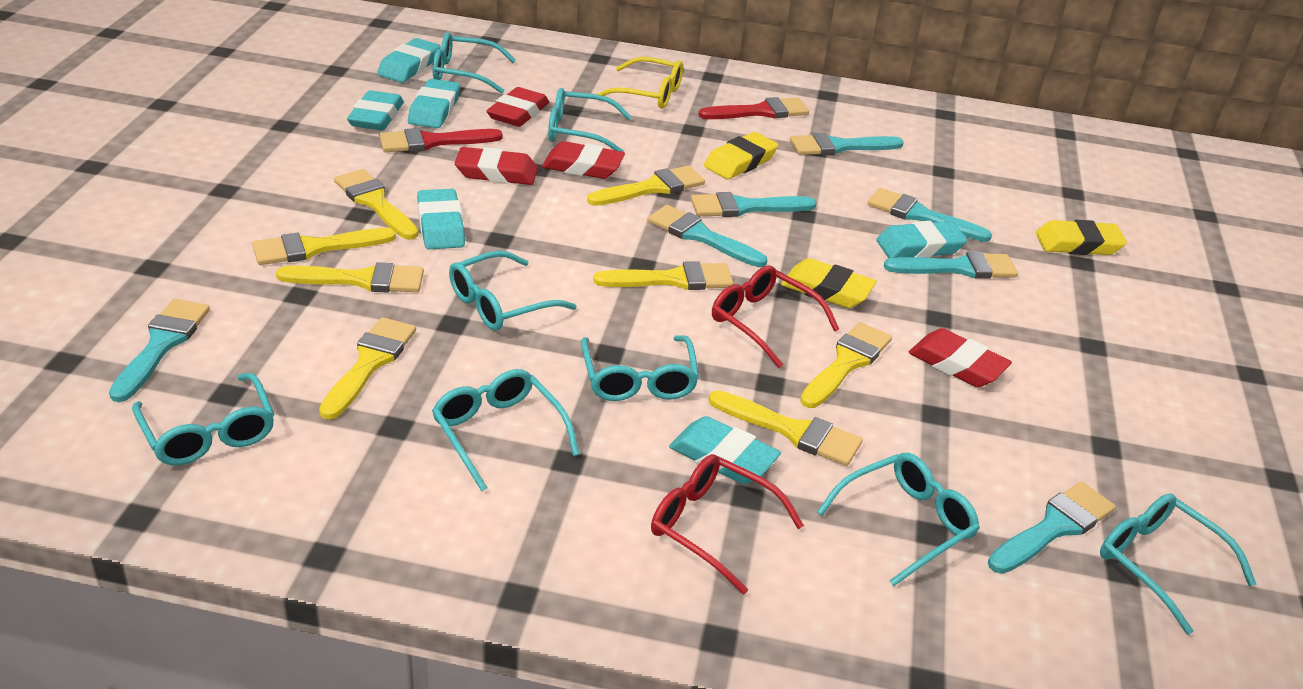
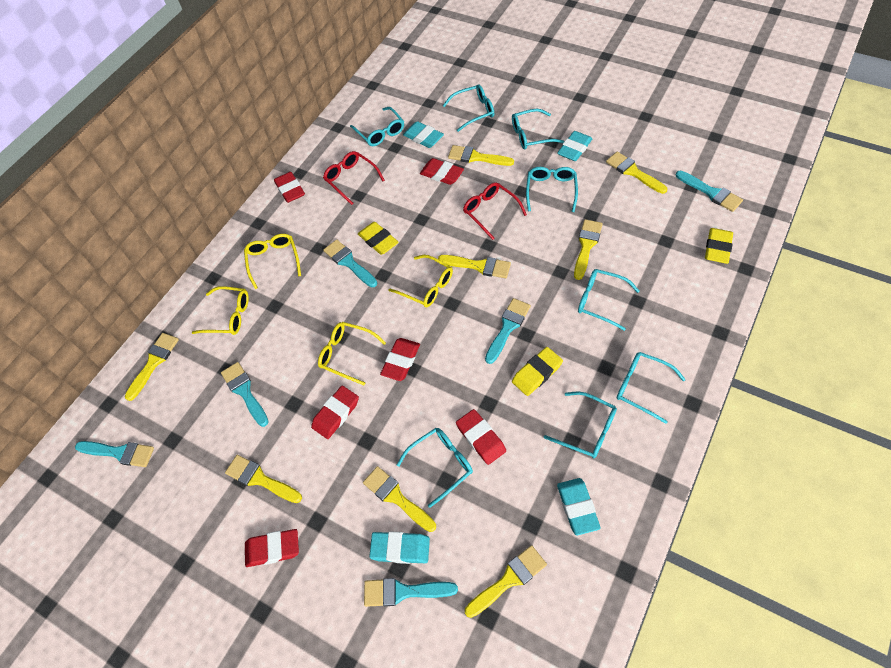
red brush: 2 -> 0
red eraser: 4 -> 6
turquoise brush: 7 -> 6
turquoise eraser: 6 -> 4
yellow glasses: 1 -> 4

